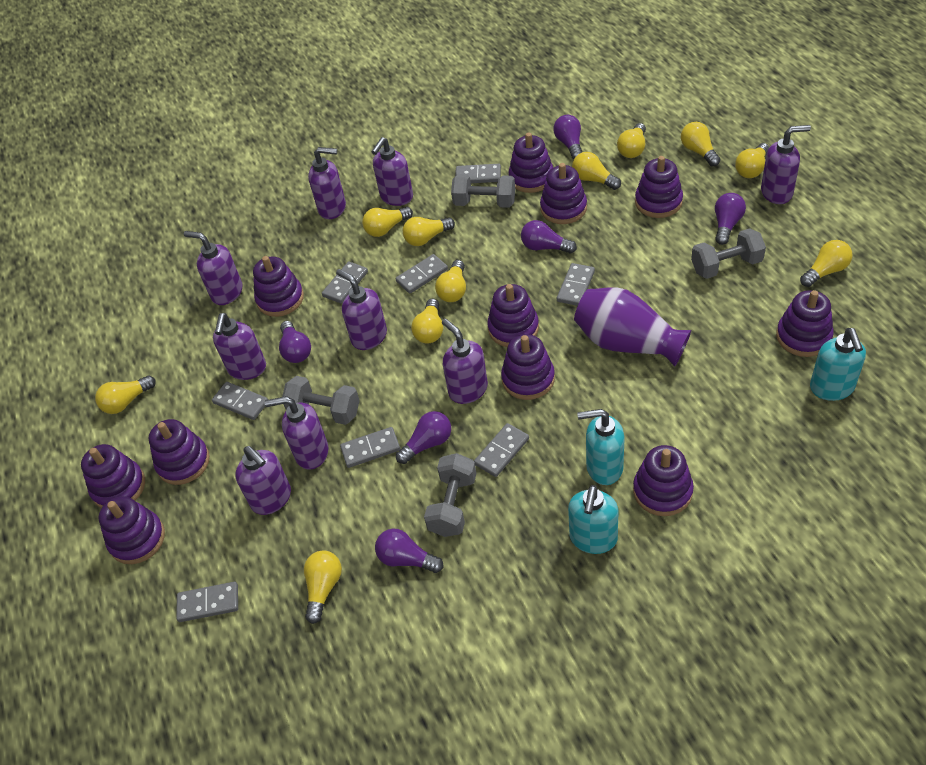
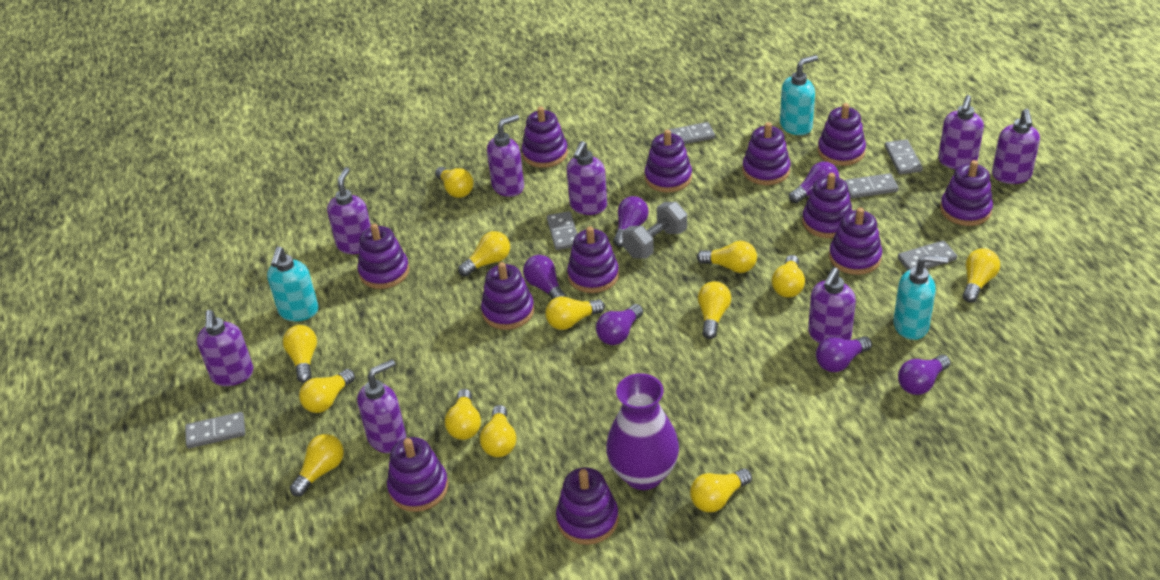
grey domino: 8 -> 6
grey dumbbell: 4 -> 1
purple soap dispenser: 9 -> 8
purple stacking toy: 11 -> 12
yellow light bulb: 11 -> 13

